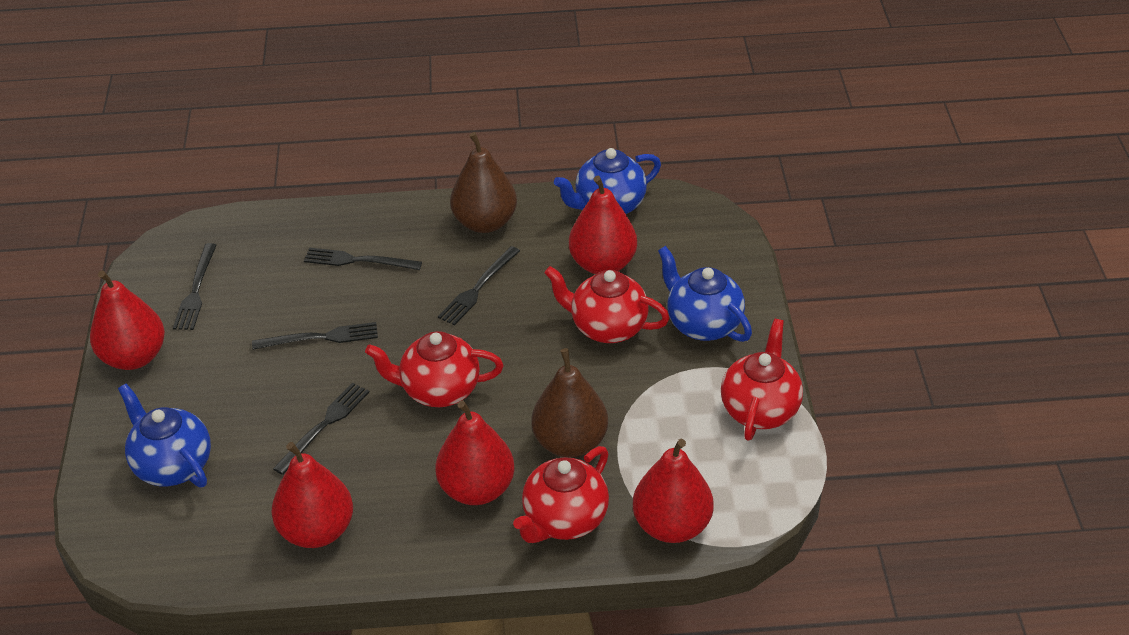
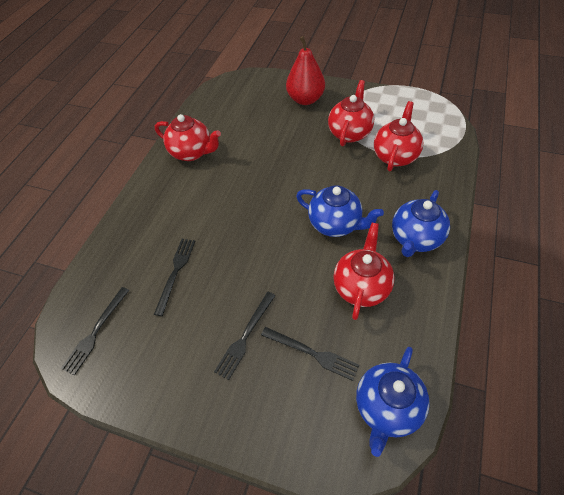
black fork: 5 -> 4
brown pear: 2 -> 0
red pear: 5 -> 1

